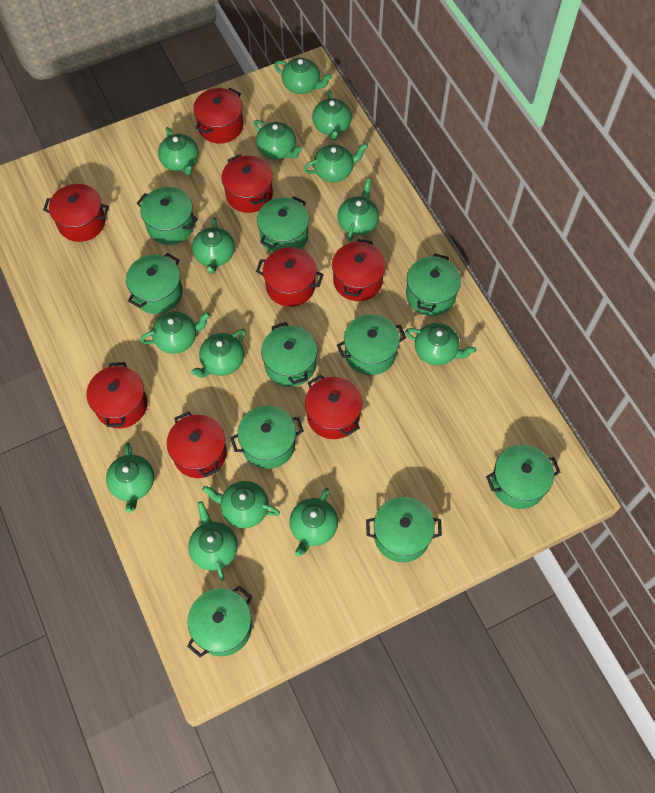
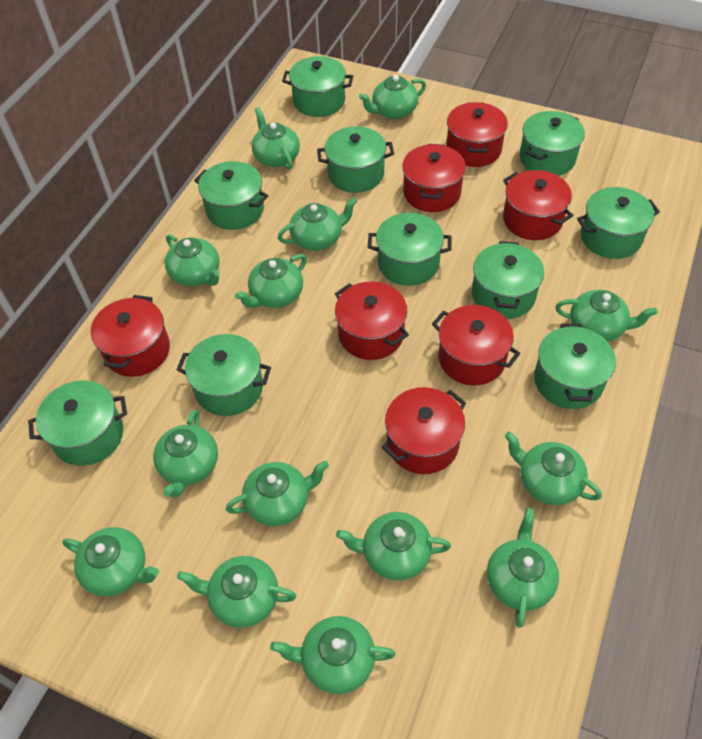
red pot: 8 -> 7

